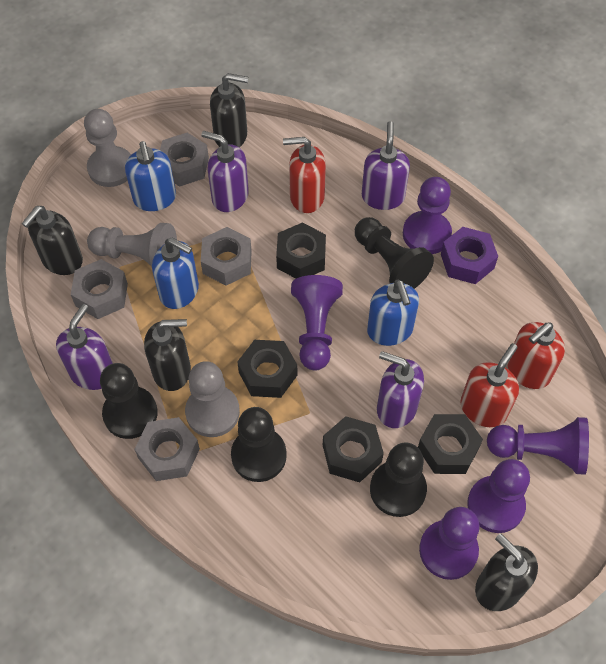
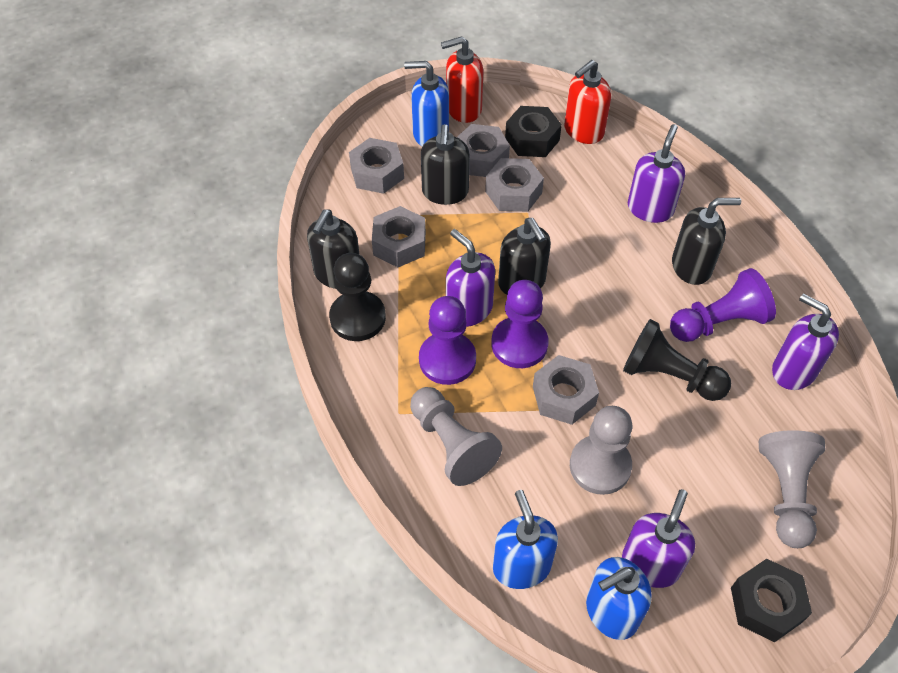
black nut: 4 -> 2
black pawn: 4 -> 2
grey nut: 4 -> 5
purple nut: 1 -> 0
purple pawn: 5 -> 3
red soap dispenser: 3 -> 2

